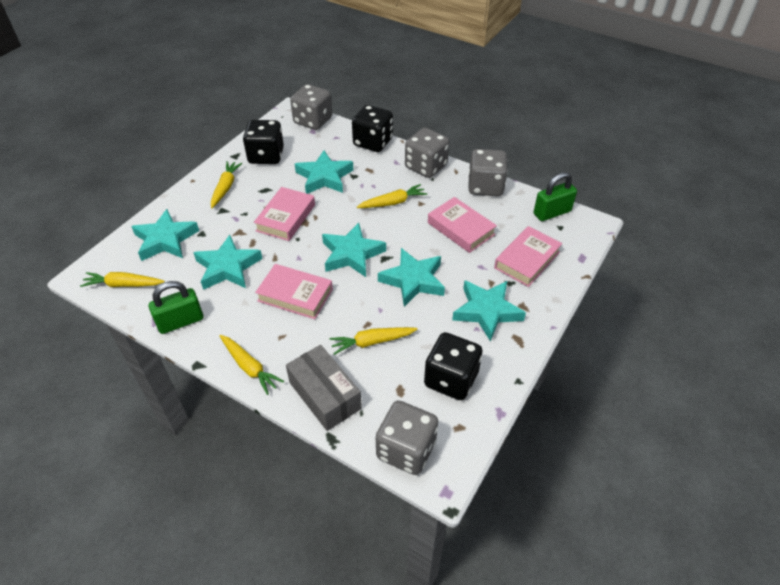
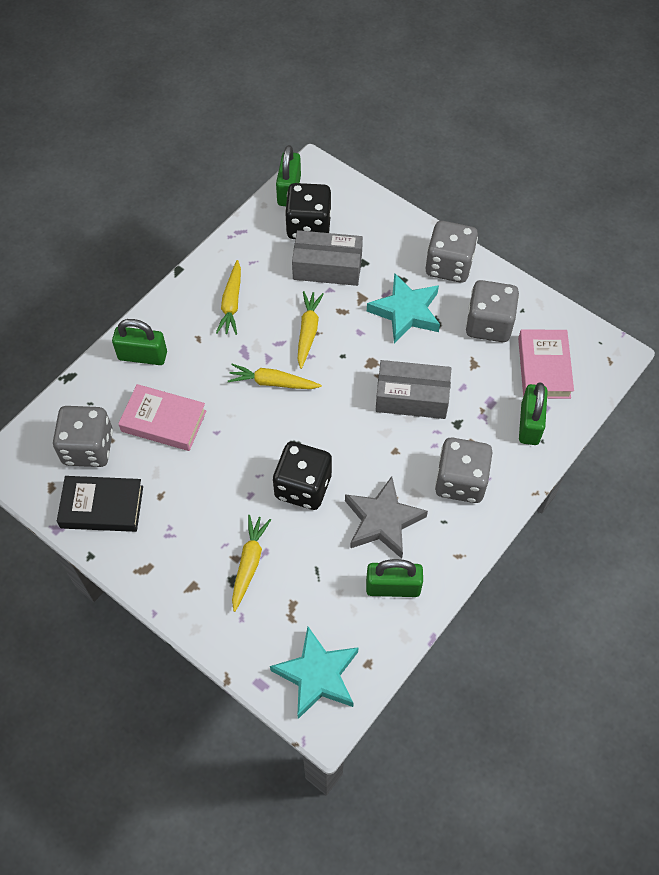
black book: 0 -> 1
black dice: 3 -> 2
green padlock: 2 -> 4
grey box: 1 -> 2
grey star: 0 -> 1
pink book: 4 -> 2
turquoise star: 6 -> 2
yellow carrot: 5 -> 4

